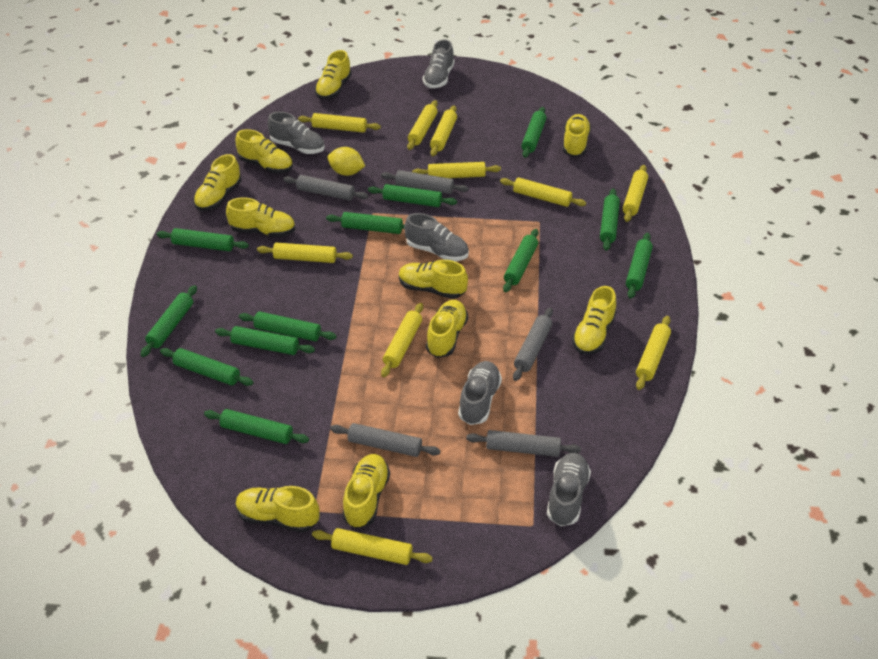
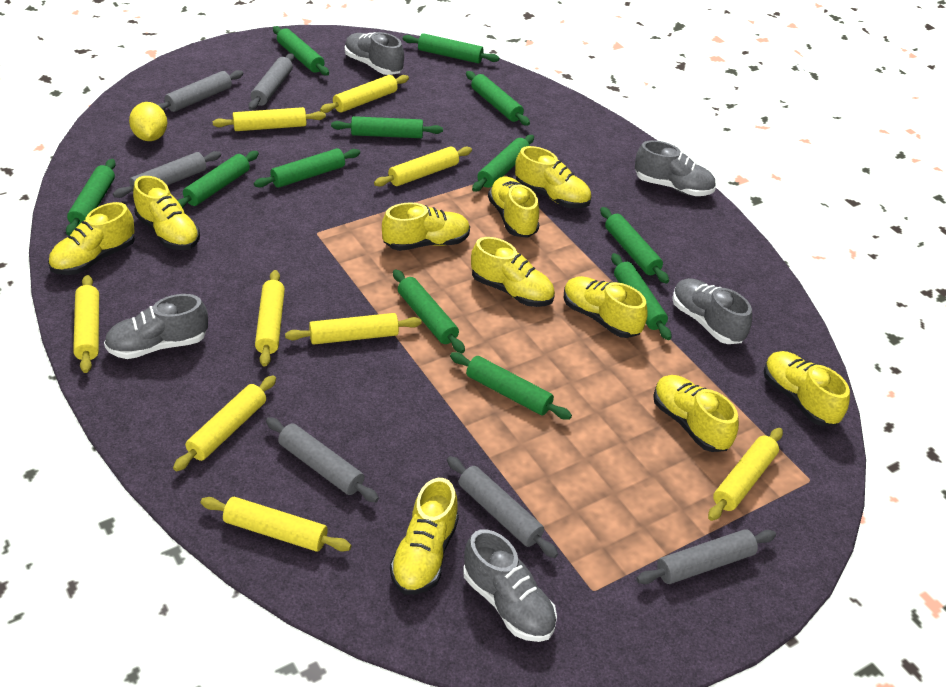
grey rolling pin: 5 -> 6
yellow rolling pin: 10 -> 9

